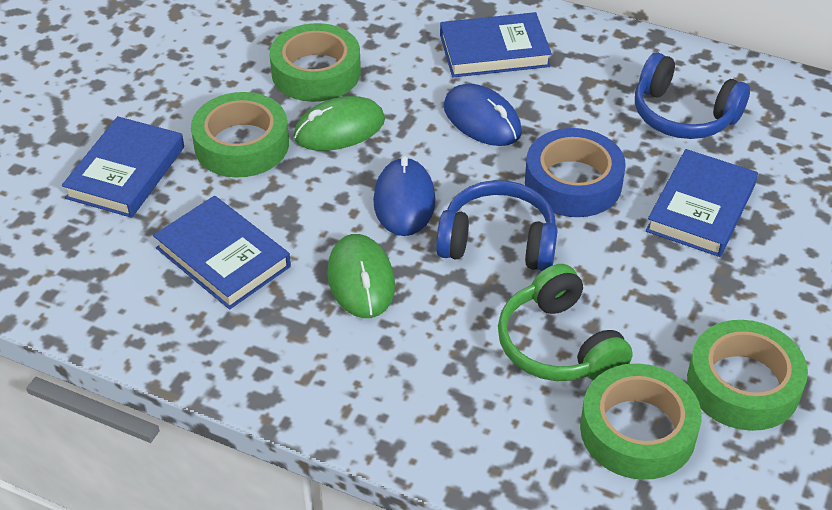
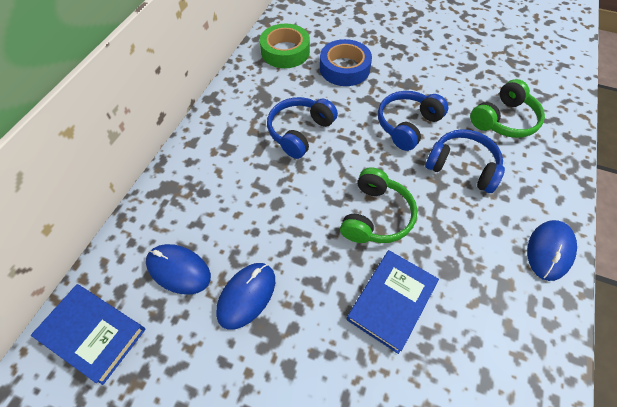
blue book: 4 -> 2
blue headphones: 2 -> 3
blue mouse: 2 -> 3
green headphones: 1 -> 2
green mouse: 2 -> 0
green tape: 4 -> 1

